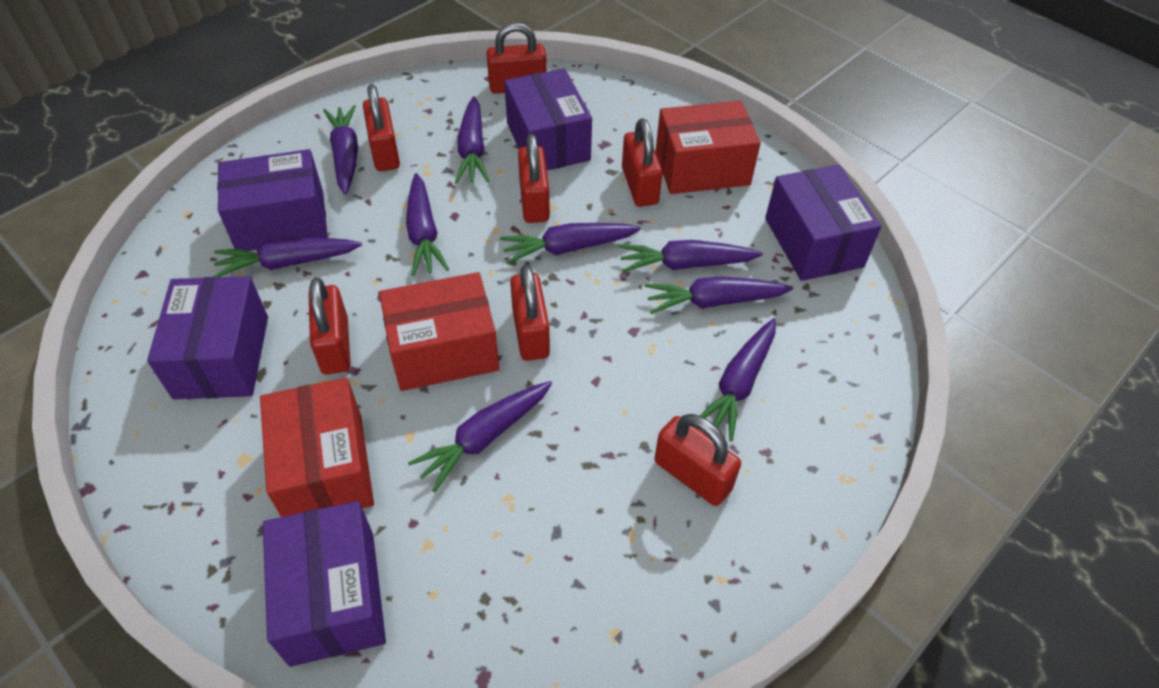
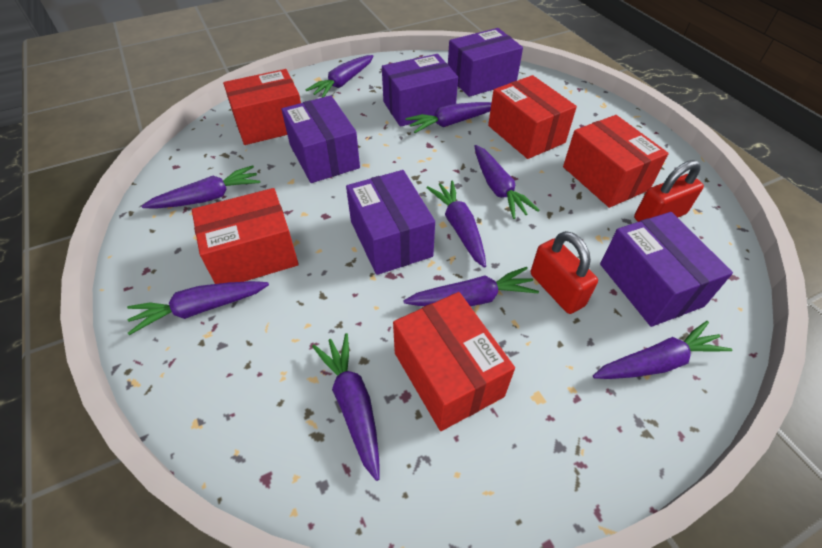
red box: 3 -> 5
red padlock: 7 -> 2

